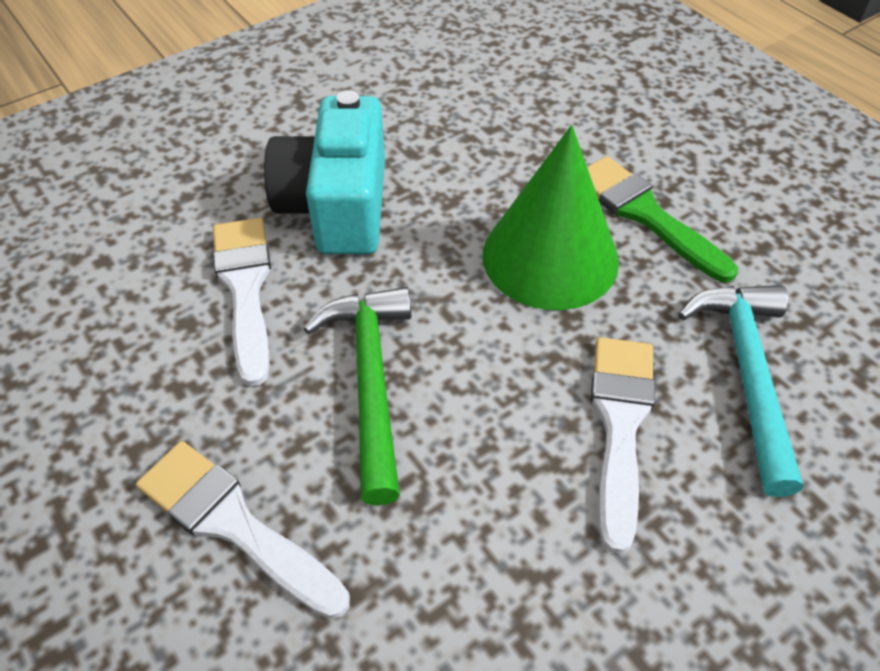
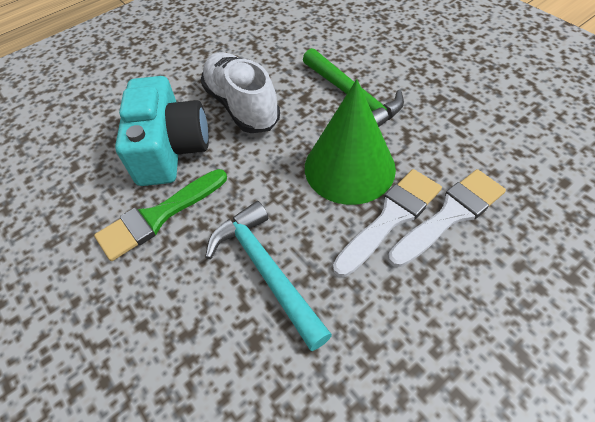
white brush: 3 -> 2
white shoe: 0 -> 1

